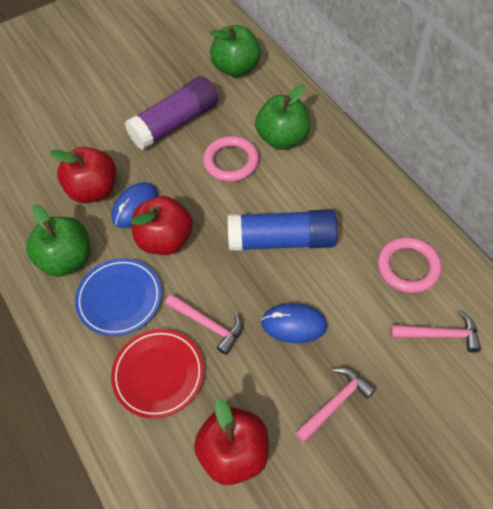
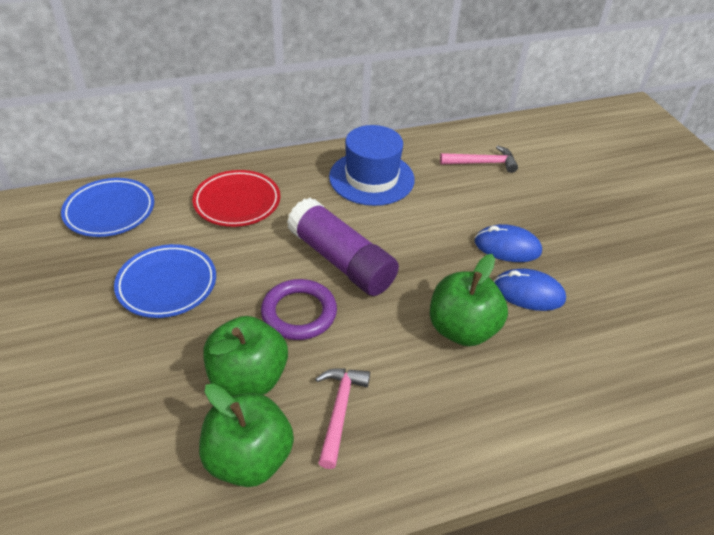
blue glue stick: 1 -> 0
blue hat: 0 -> 1
blue plate: 1 -> 2
pink hammer: 3 -> 2
pink ring: 2 -> 0
purple ring: 0 -> 1
red apple: 3 -> 0

